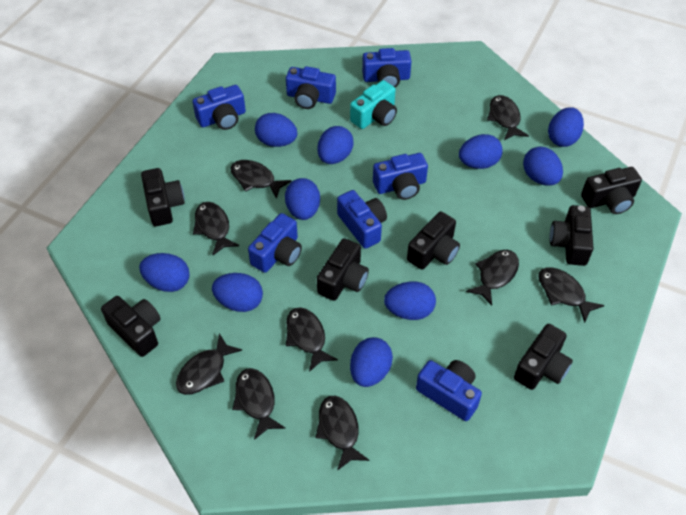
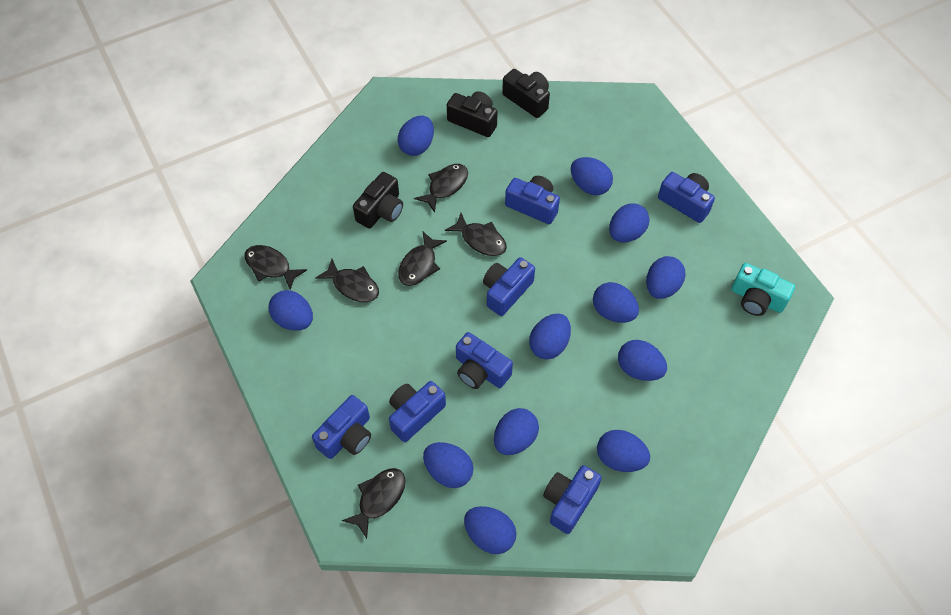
black camera: 7 -> 3
black fish: 9 -> 6
blue egg: 10 -> 12

